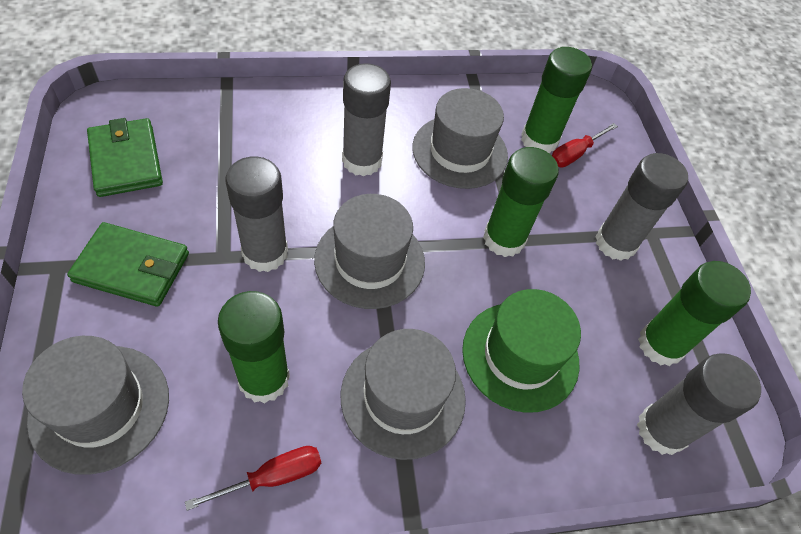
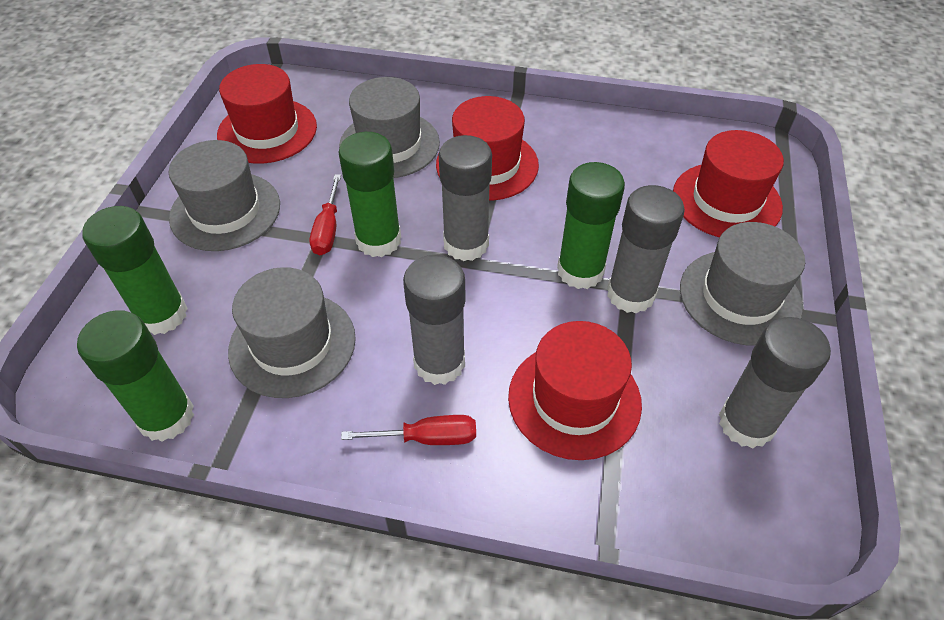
green hat: 1 -> 0
green wallet: 2 -> 0
red hat: 0 -> 4

